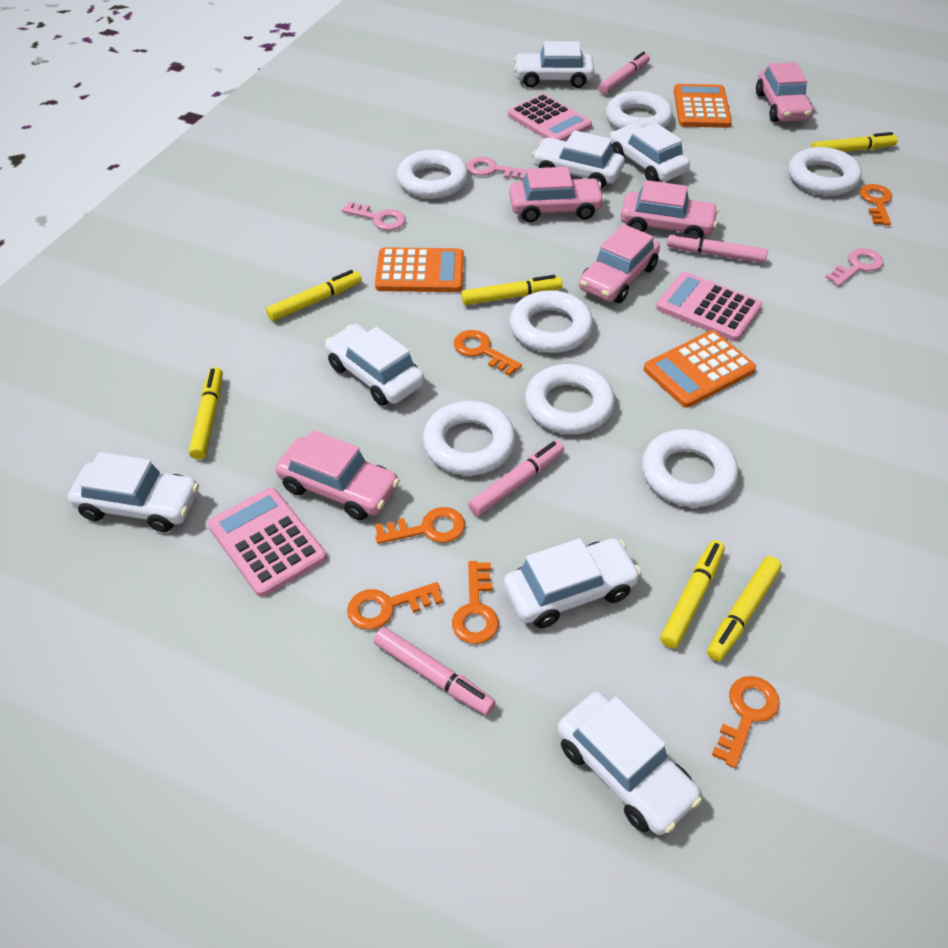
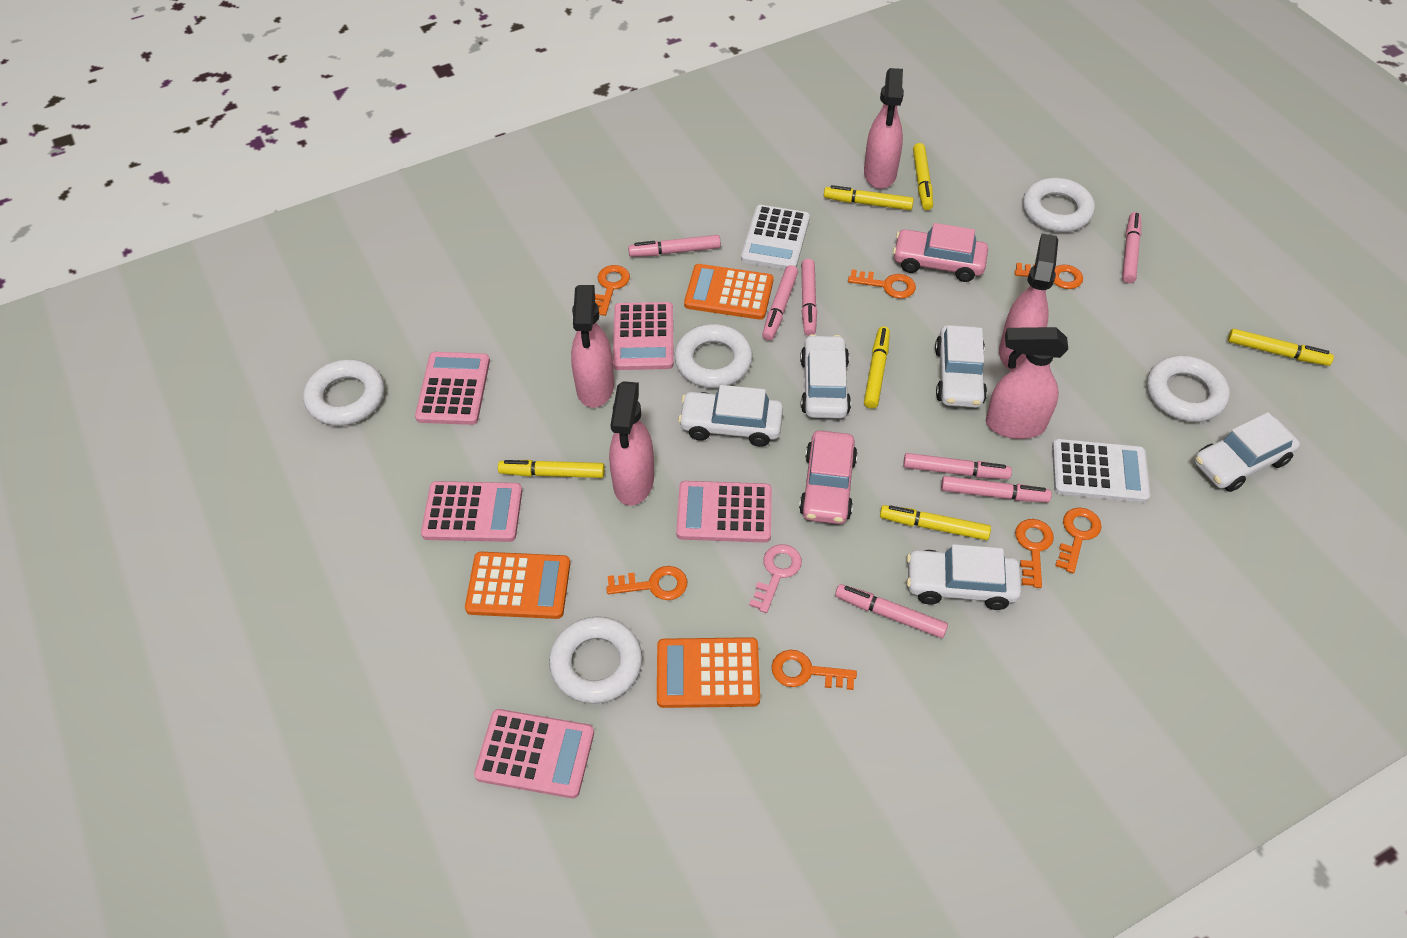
orange key: 6 -> 7
pink calculator: 3 -> 5
pink car: 5 -> 2
pink key: 3 -> 1
pink marker: 4 -> 7
pink spray bottle: 0 -> 5
white calculator: 0 -> 2
white car: 7 -> 5
white ring: 7 -> 5

